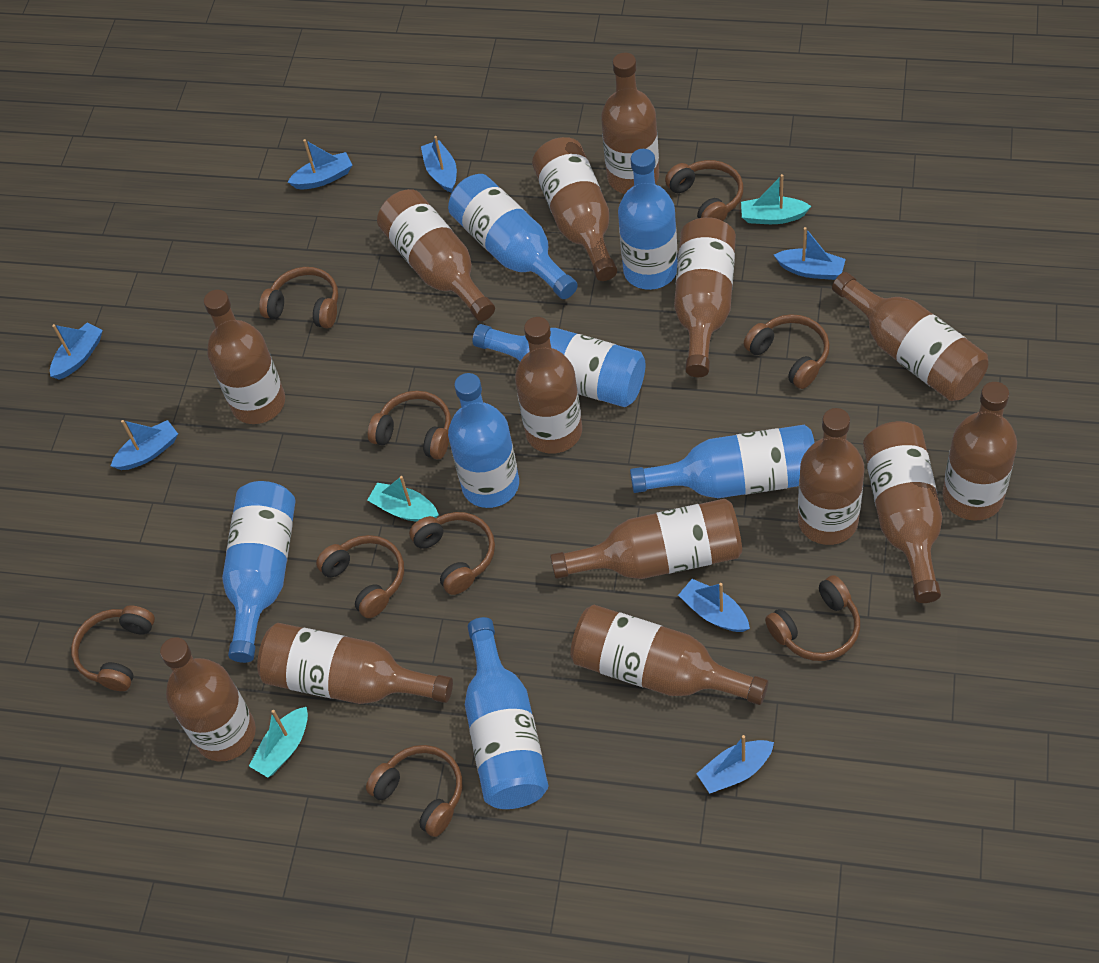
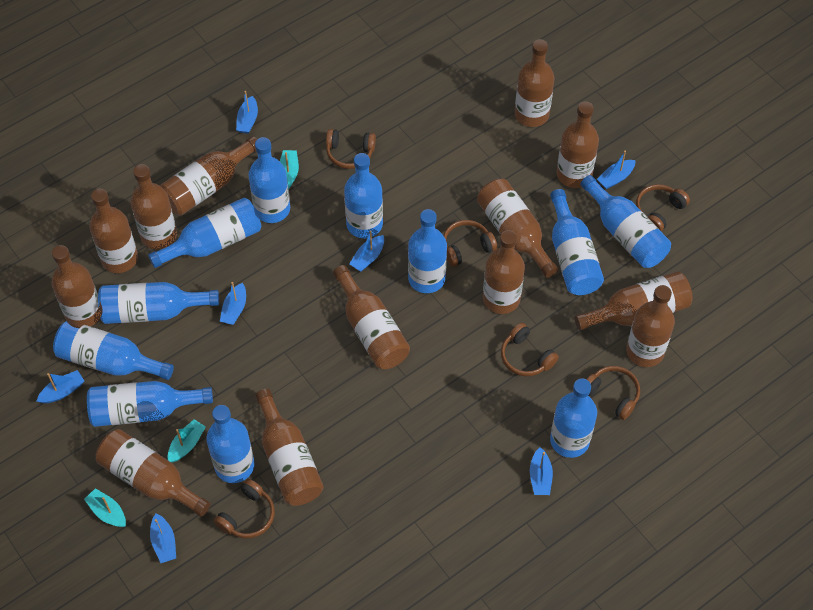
blue bottle: 7 -> 11
brown bottle: 14 -> 13
brown headphones: 9 -> 6

